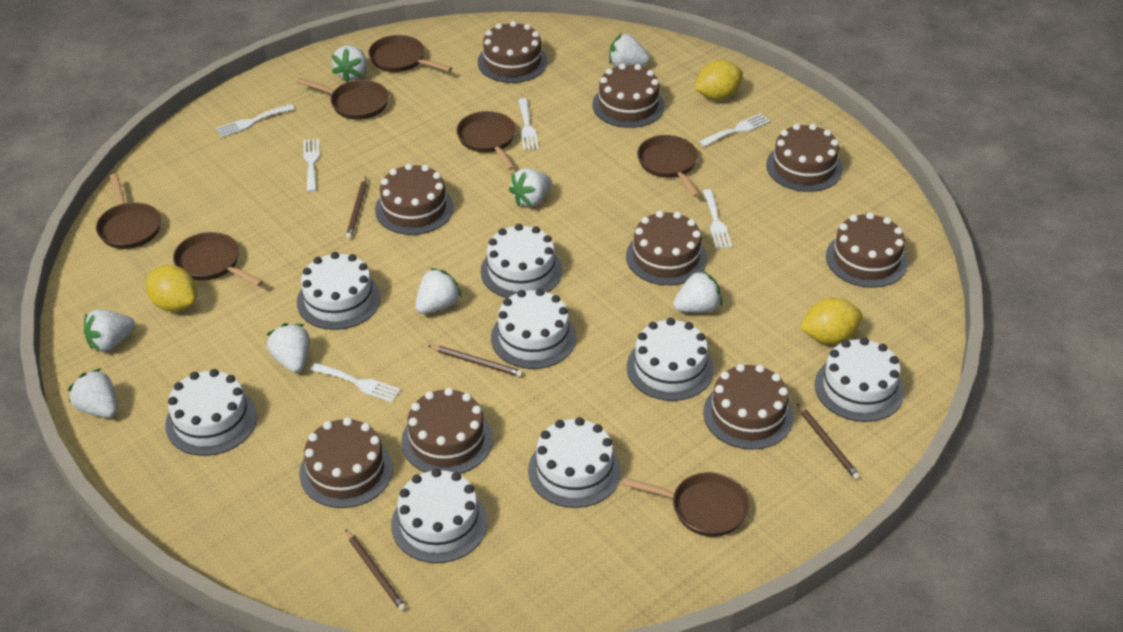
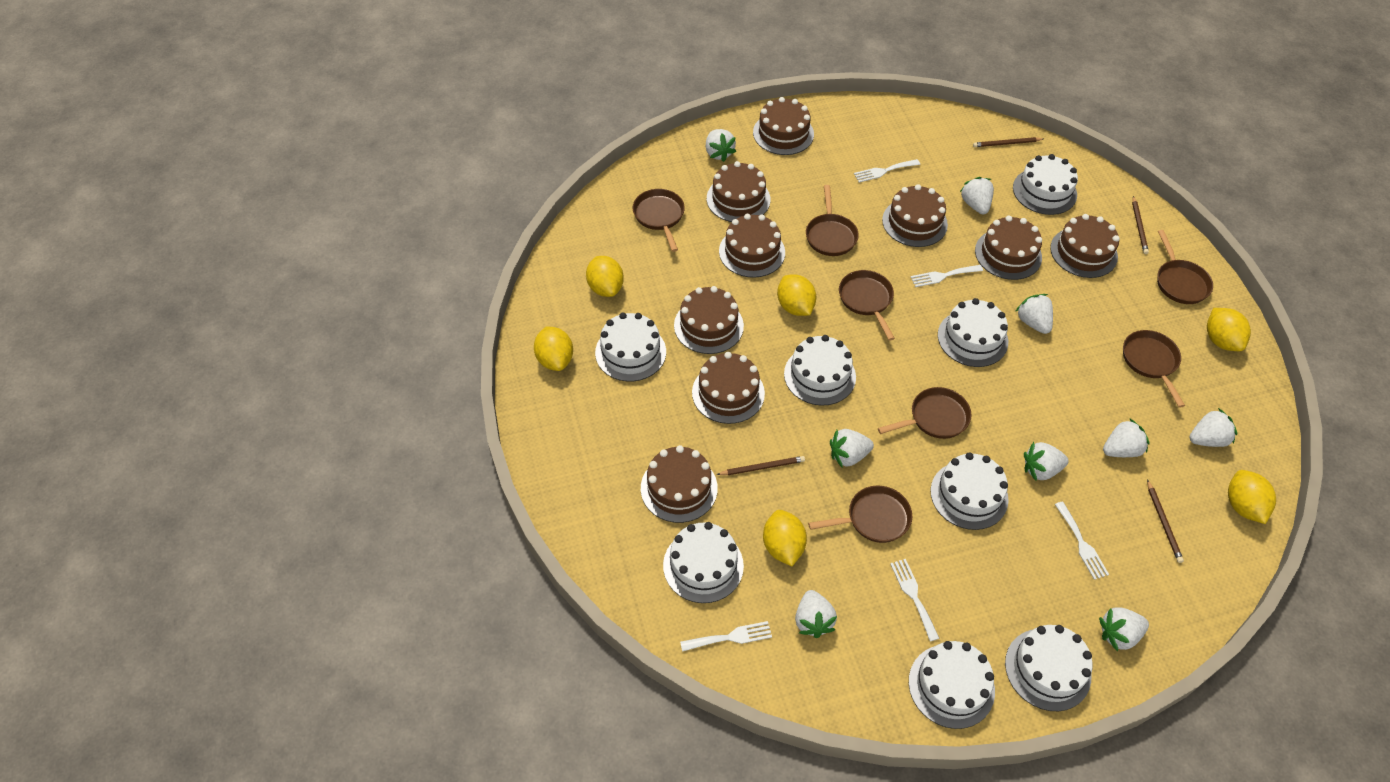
white fork: 6 -> 5
white strawberry: 8 -> 9
yellow lemon: 3 -> 6

